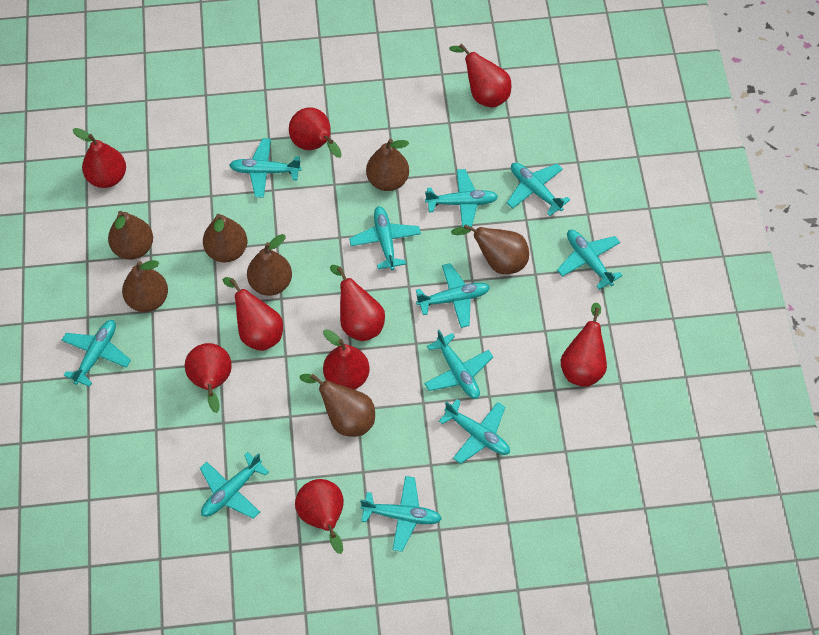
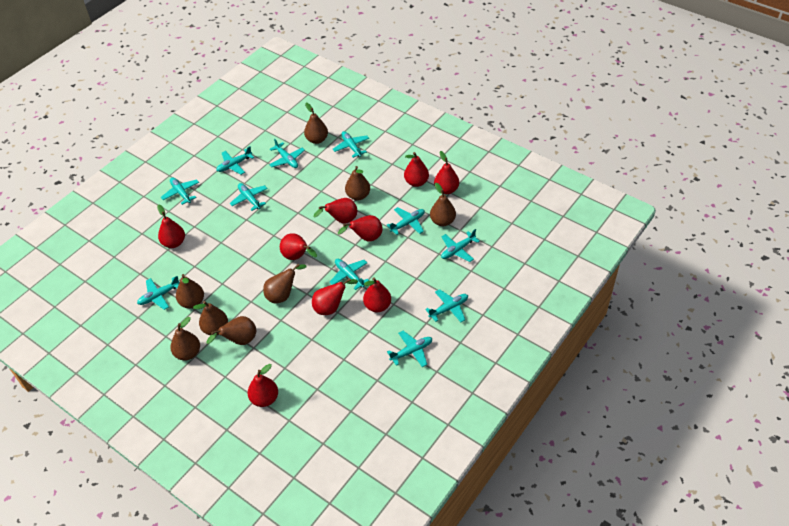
brown pear: 7 -> 8

